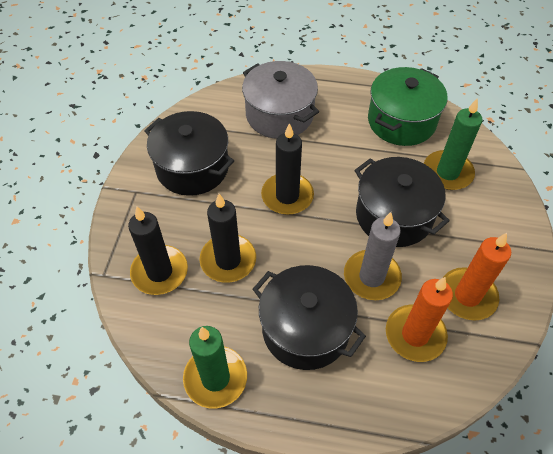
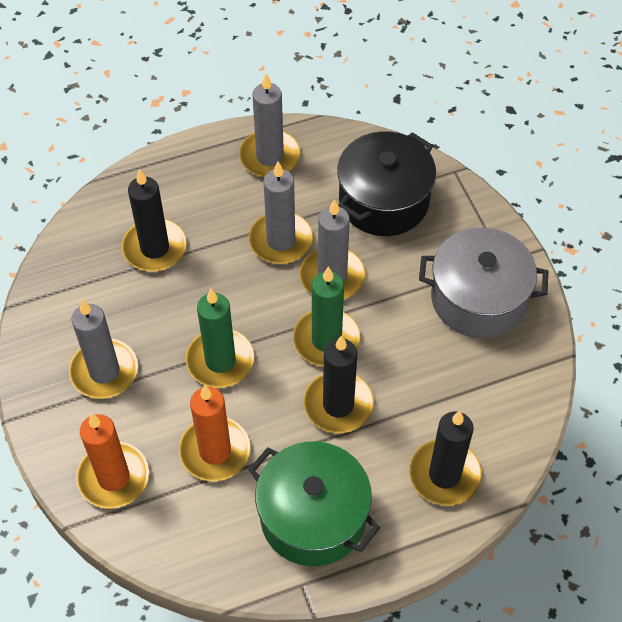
black pot: 3 -> 1
grey candle: 1 -> 4

